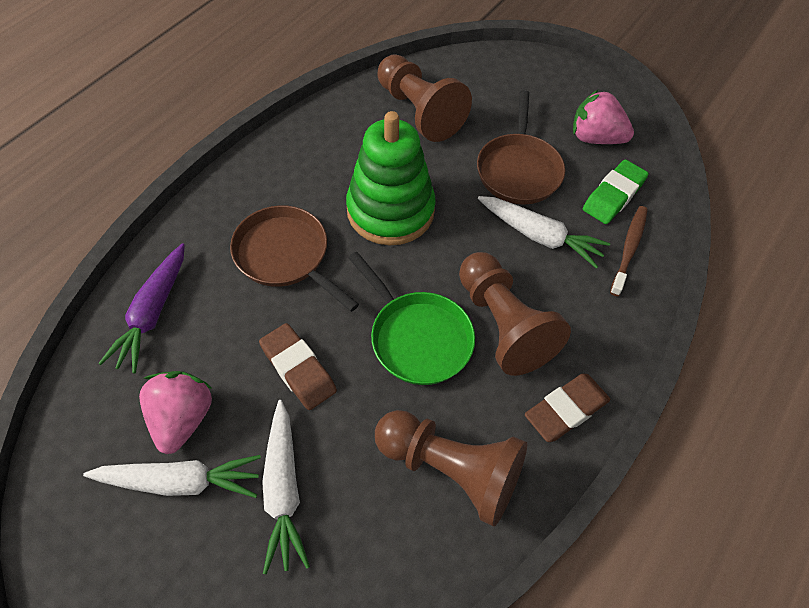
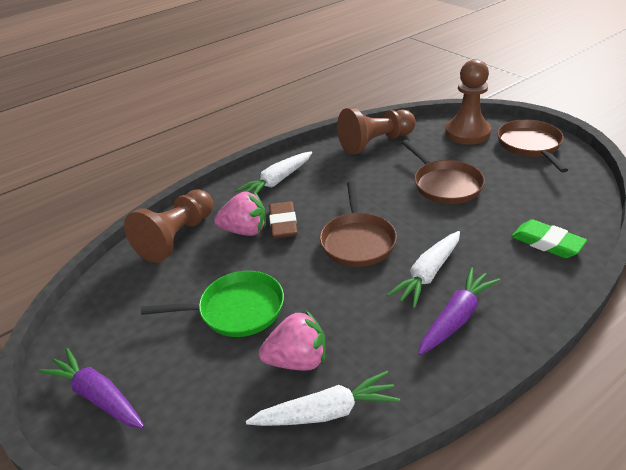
brown eraser: 2 -> 1
brown pan: 2 -> 3
brown toothbrush: 1 -> 0
green stacking toy: 1 -> 0
purple carrot: 1 -> 2

